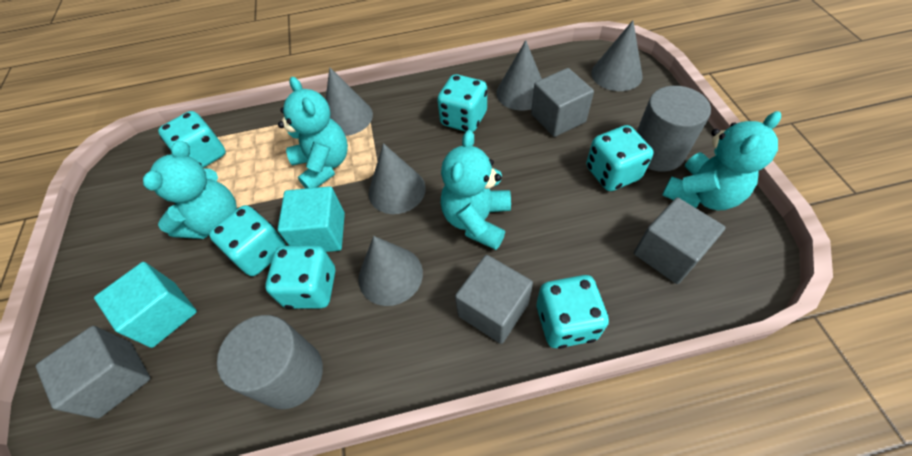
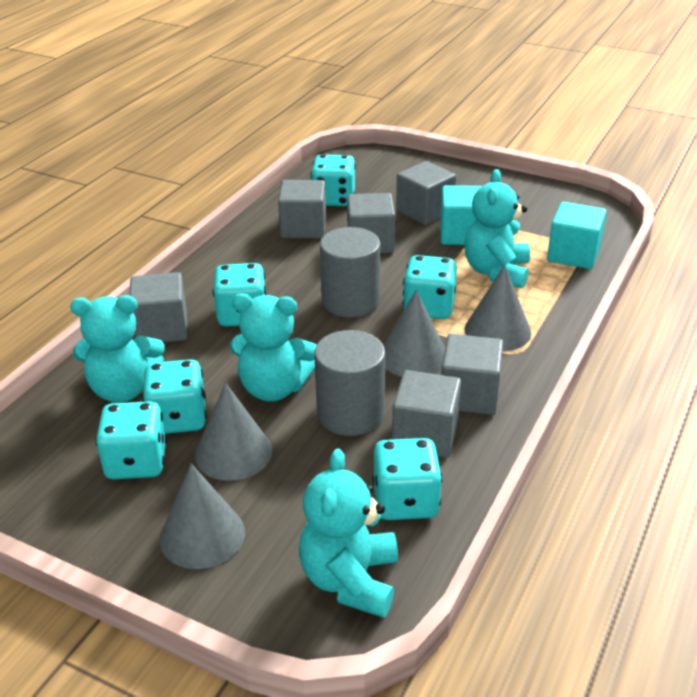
grey cone: 5 -> 4
grey cube: 4 -> 6

